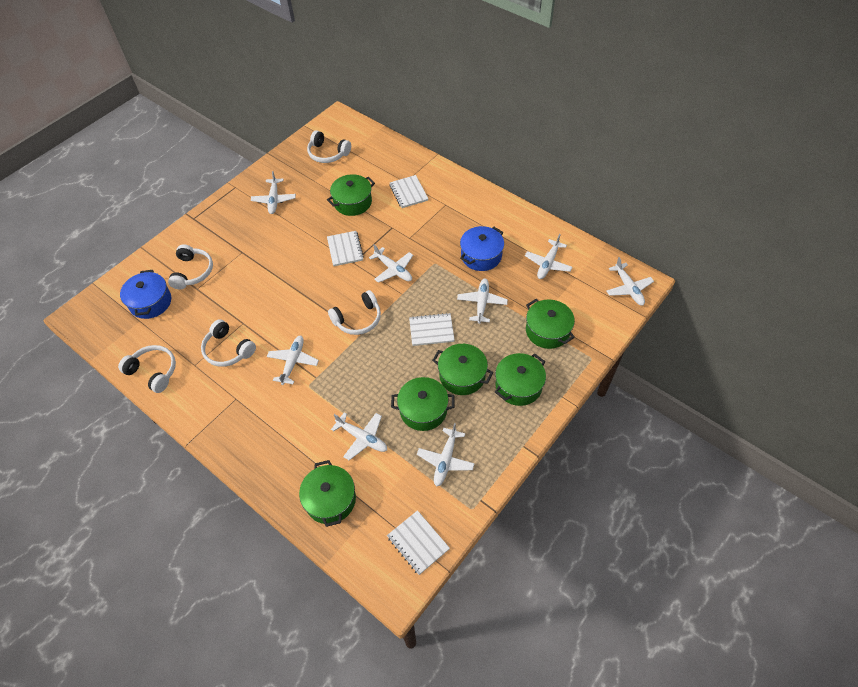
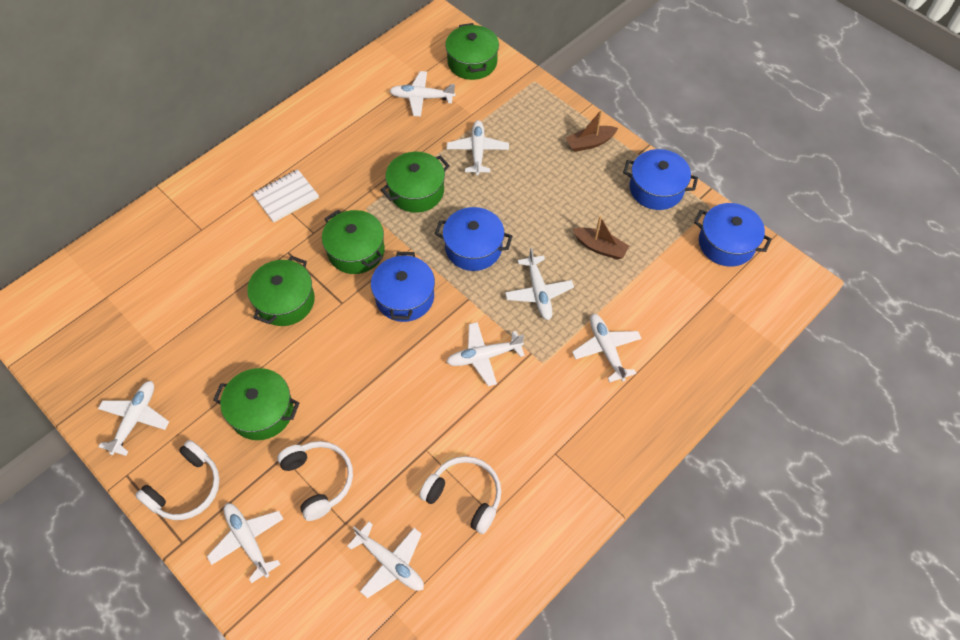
blue pot: 2 -> 4
brown boat: 0 -> 2
green pot: 6 -> 5
white headphones: 5 -> 3
white notebook: 4 -> 1

